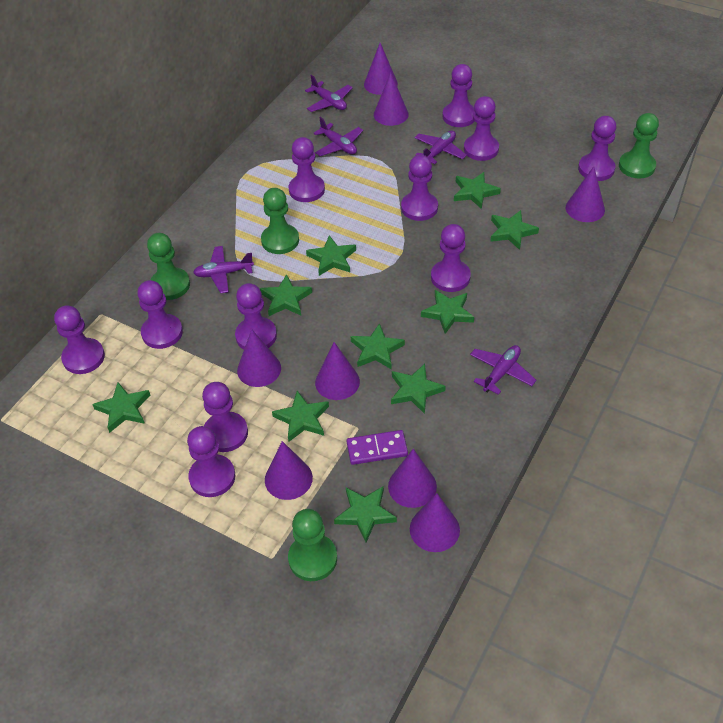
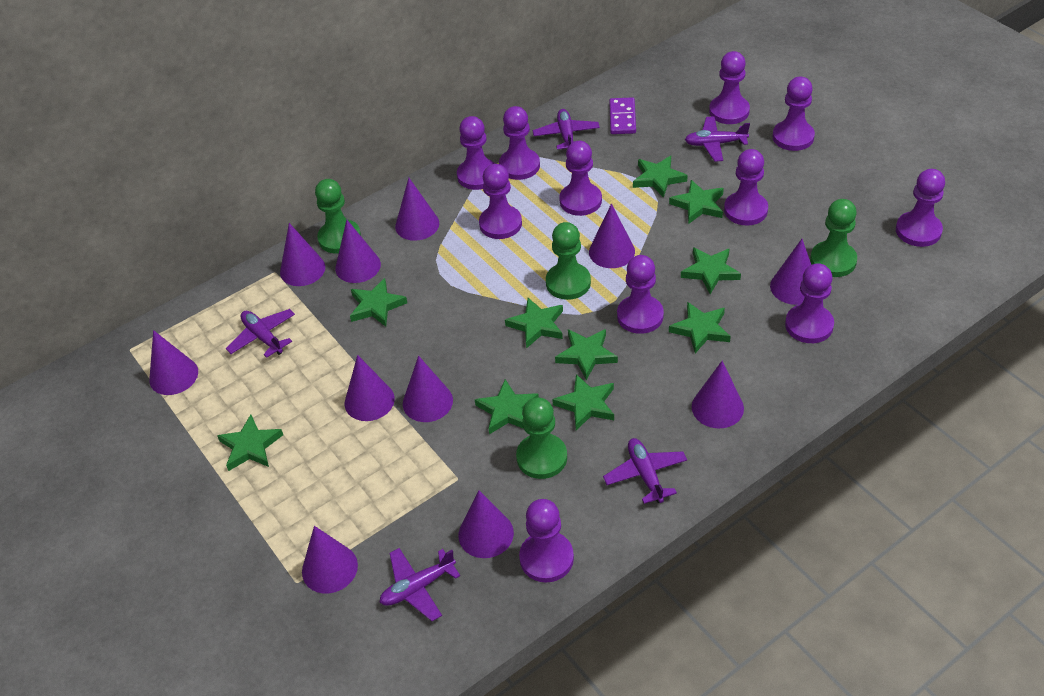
purple cone: 8 -> 11

